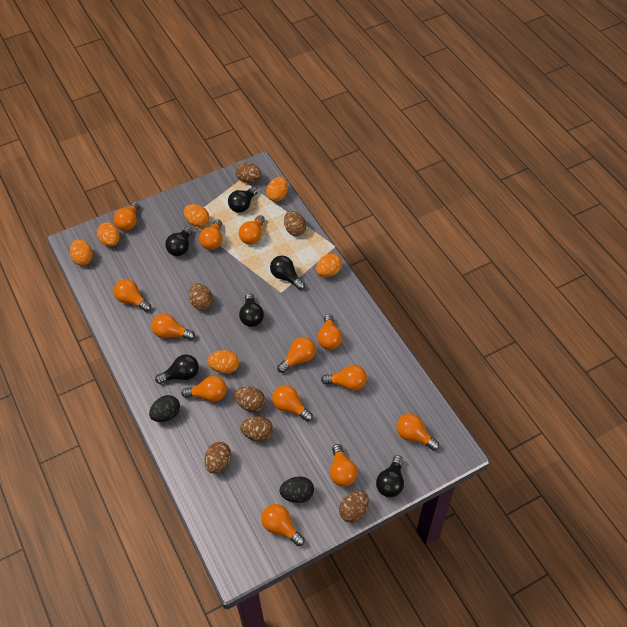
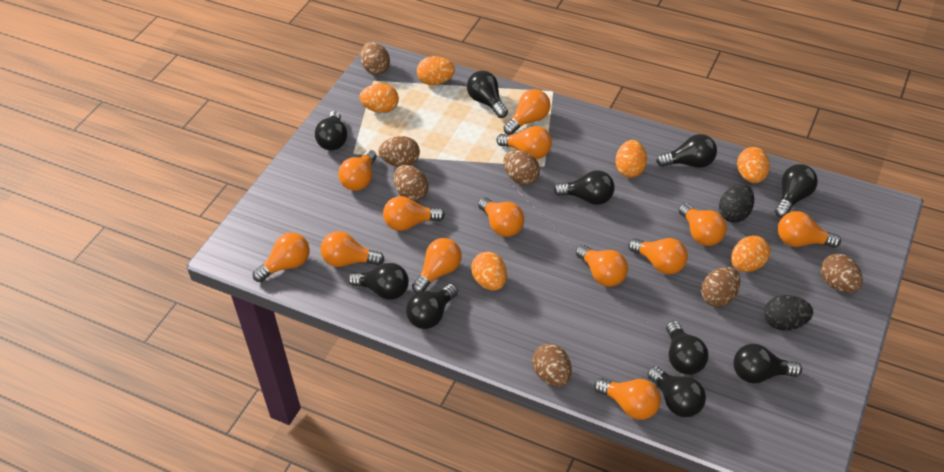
black light bulb: 6 -> 10

